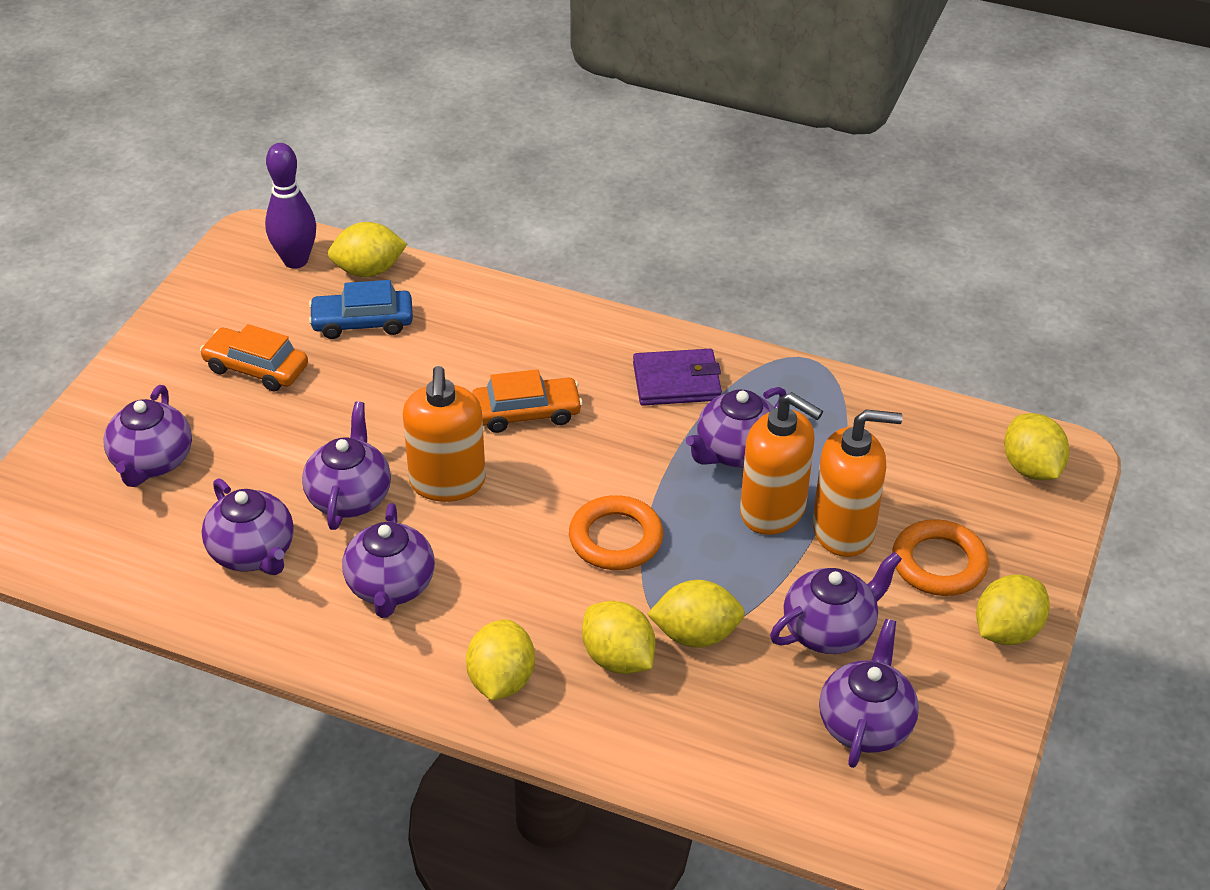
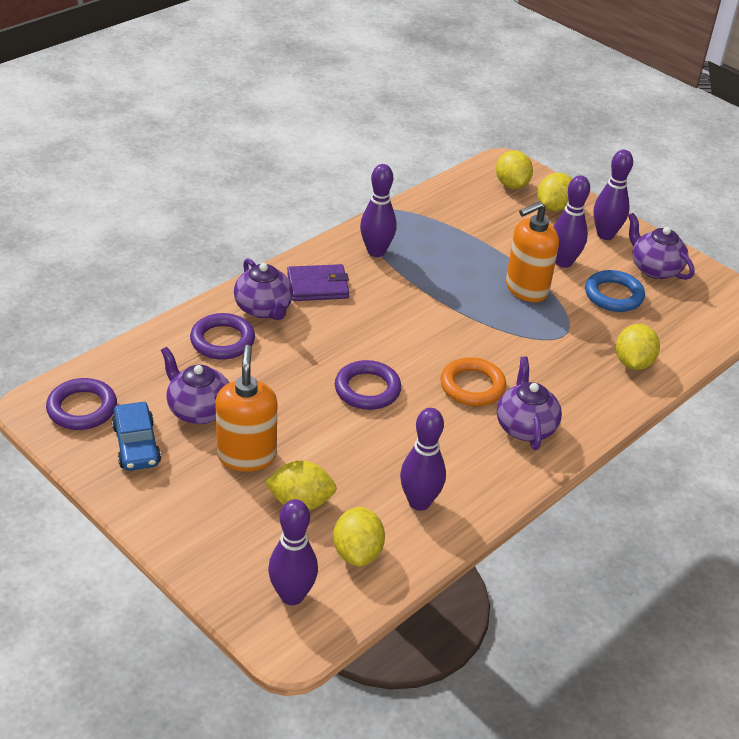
blue ring: 0 -> 1
orange car: 2 -> 0
orange ring: 2 -> 1
orange soap dispenser: 3 -> 2
purple bowling pin: 1 -> 5
purple ring: 0 -> 3
purple teapot: 7 -> 4
yellow lemon: 6 -> 5

